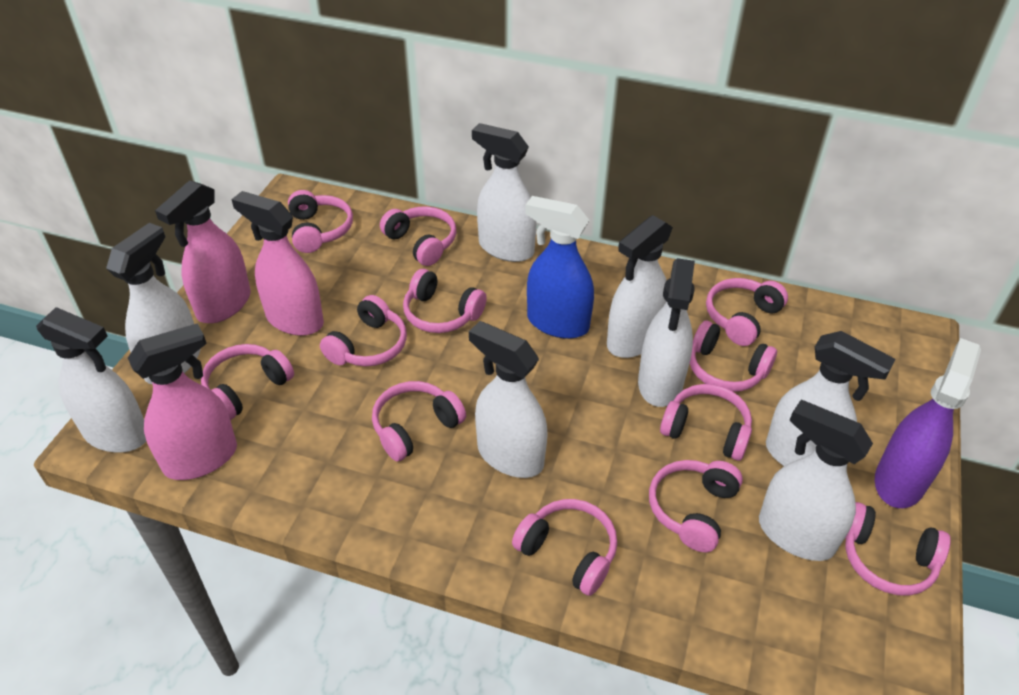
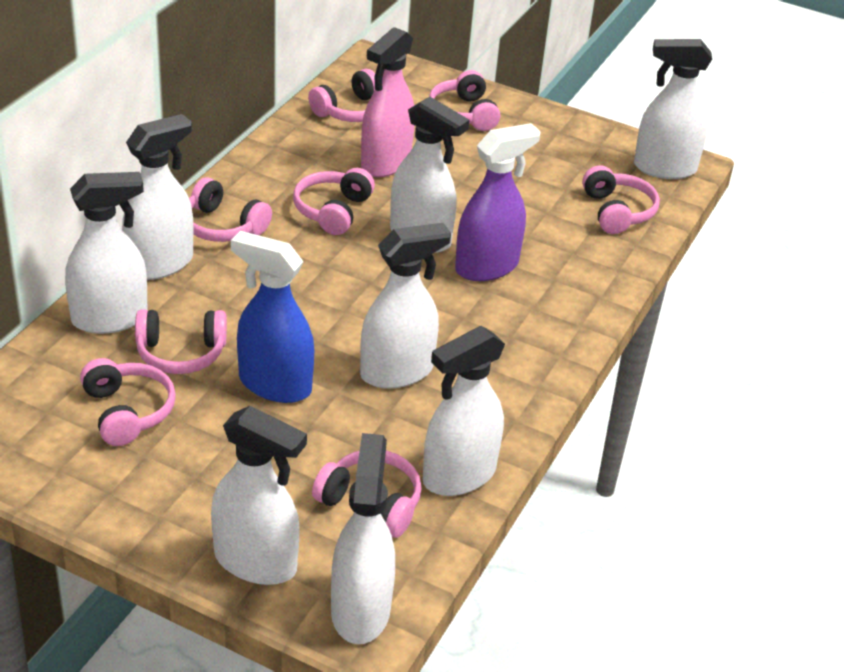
pink headphones: 12 -> 8
pink spray bottle: 3 -> 1

